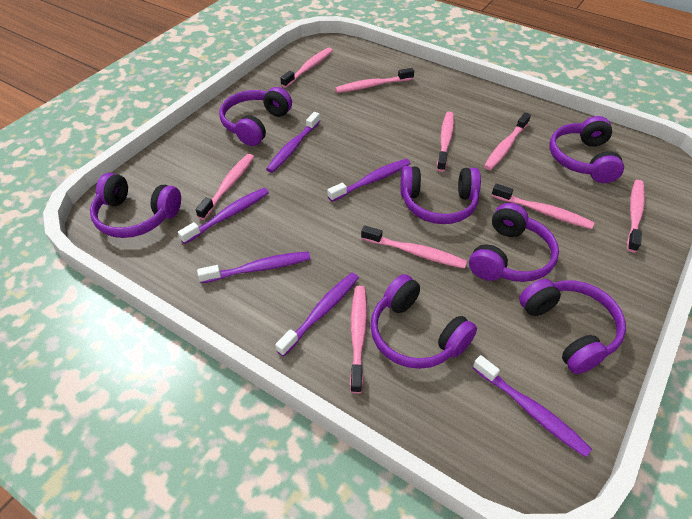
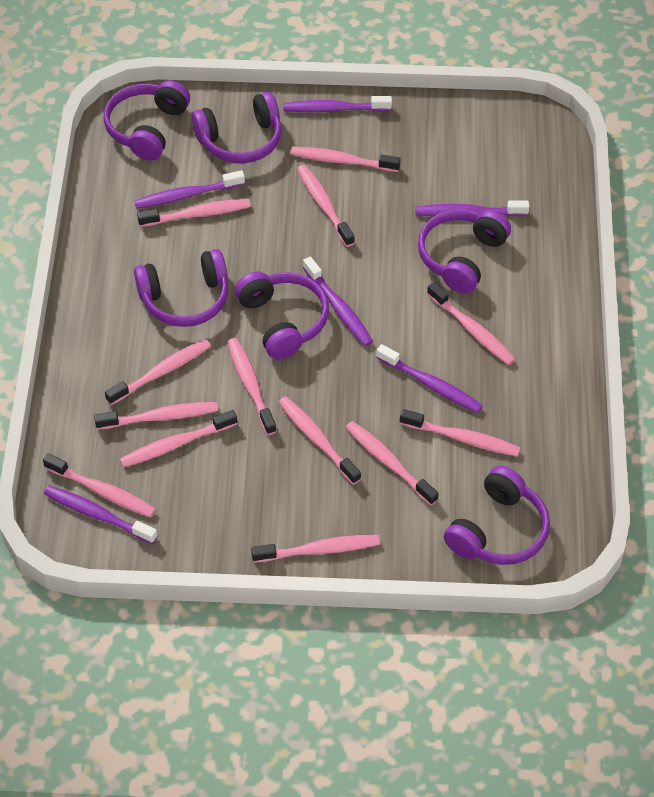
pink toothbrush: 9 -> 13
purple headphones: 7 -> 6

